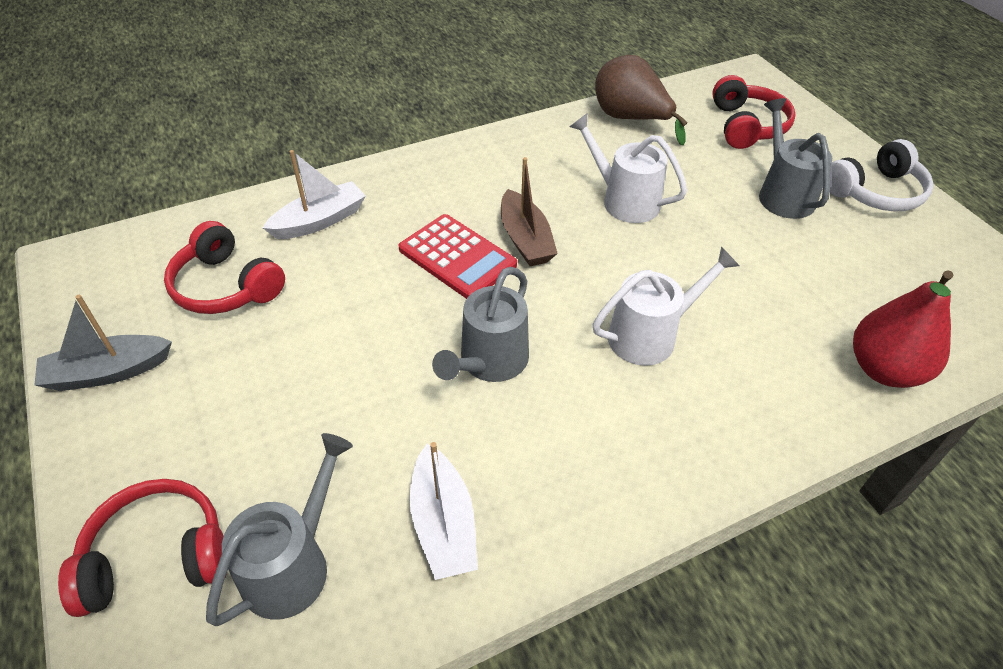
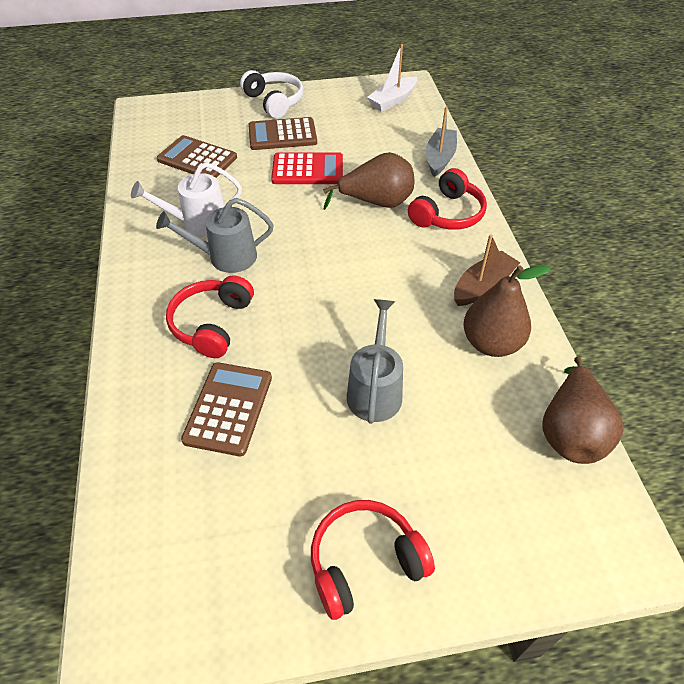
brown calculator: 0 -> 3
brown pear: 1 -> 3
grey watering can: 3 -> 2
red pear: 1 -> 0
white boat: 2 -> 1
white watering can: 2 -> 1

